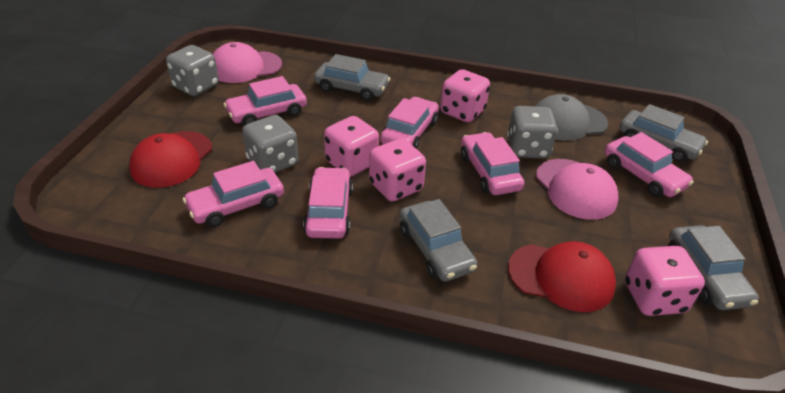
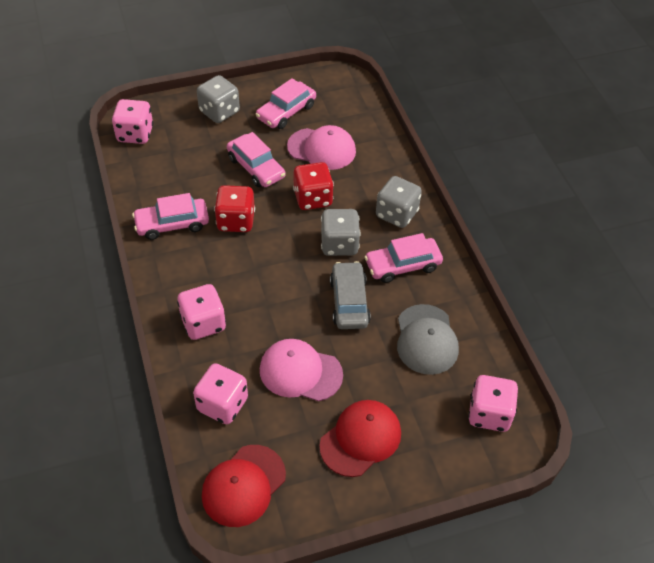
grey car: 4 -> 1
pink car: 6 -> 4
red dice: 0 -> 2

